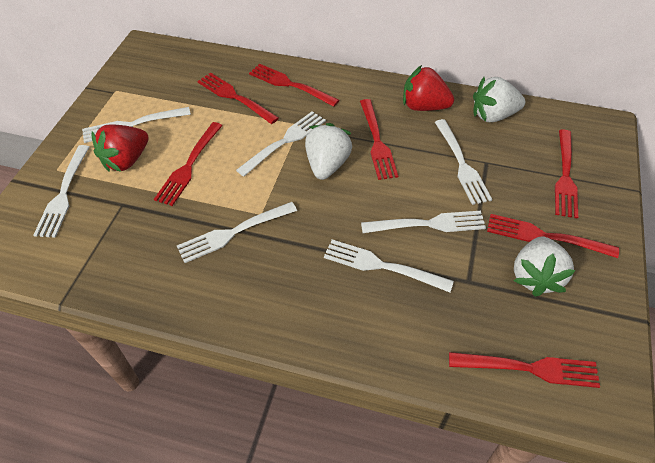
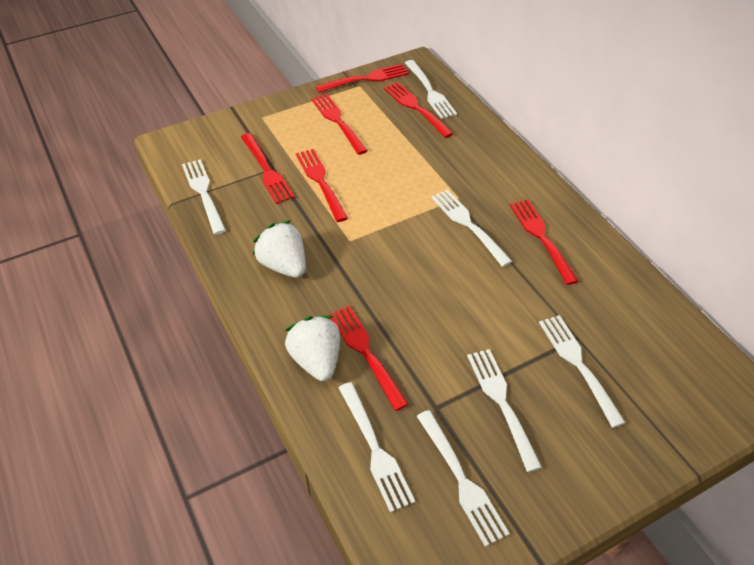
red strawberry: 2 -> 0
white strawberry: 3 -> 2

